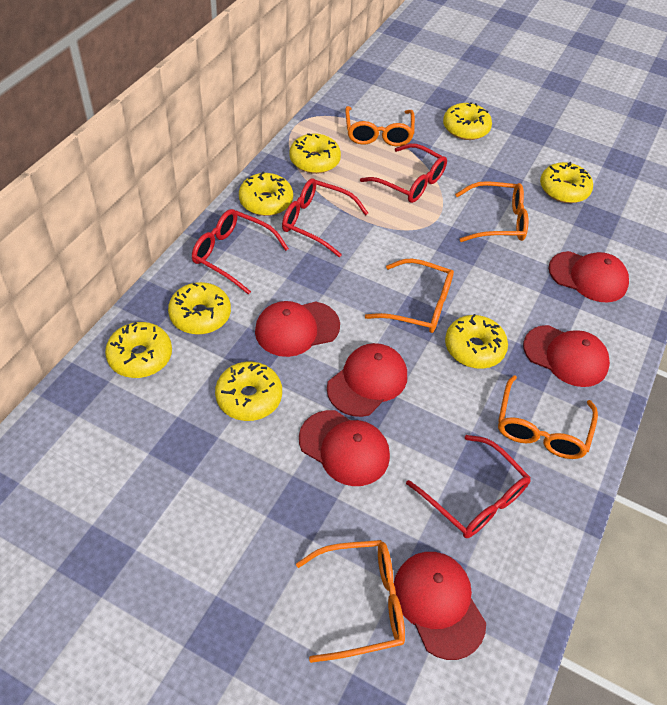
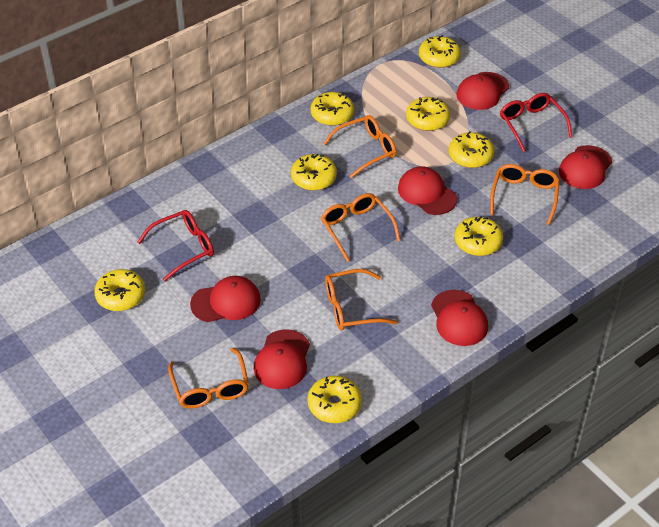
red glasses: 4 -> 2

